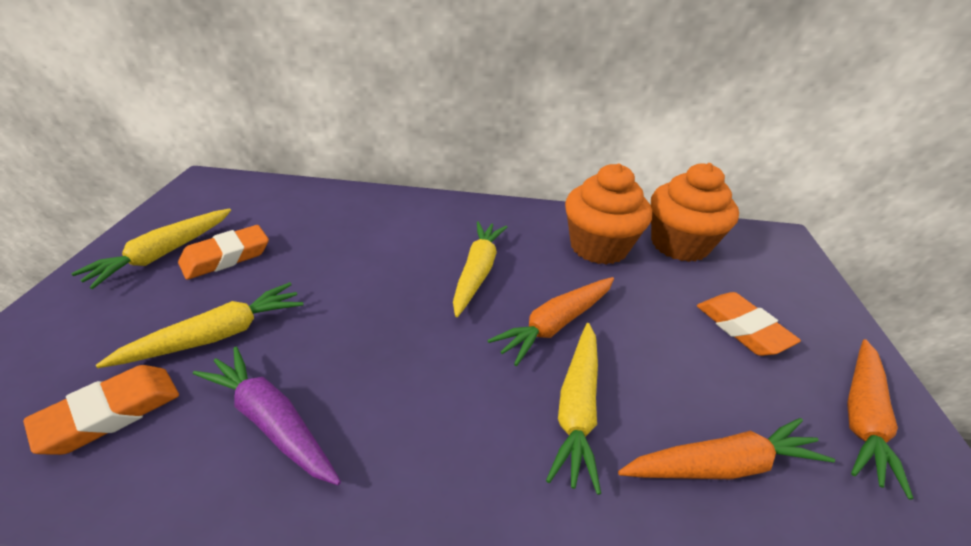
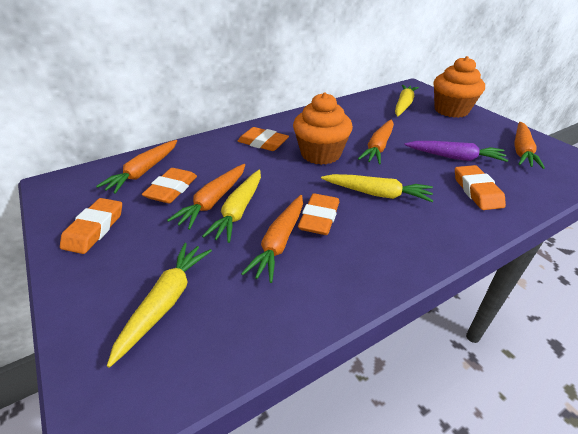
orange carrot: 3 -> 5
orange eraser: 3 -> 5

